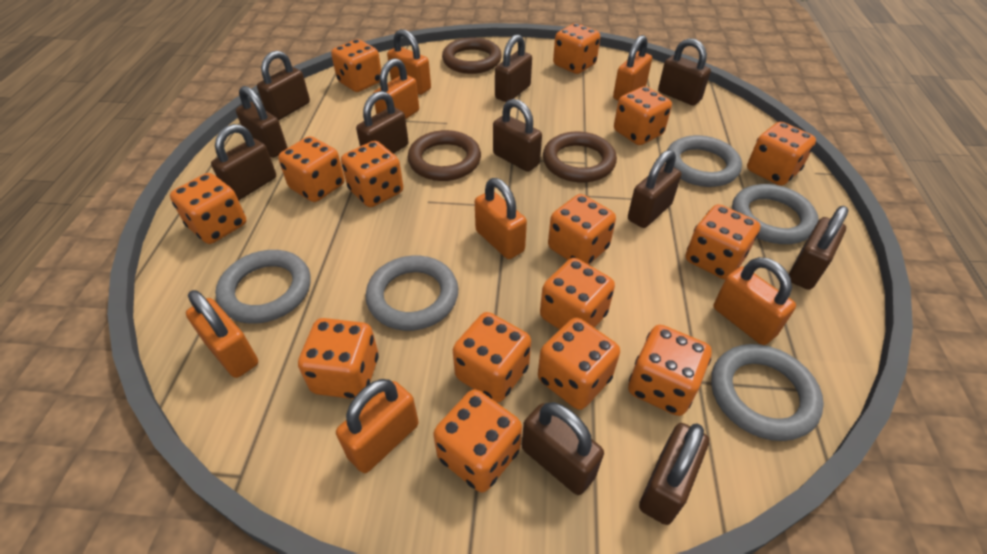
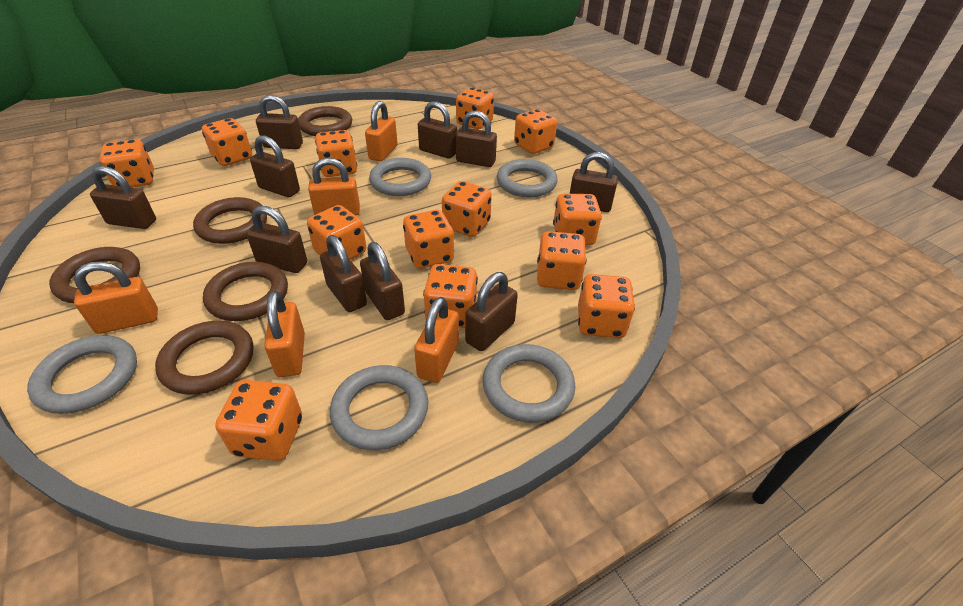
brown padlock: 11 -> 10
brown ring: 3 -> 5
orange dice: 15 -> 13
orange padlock: 7 -> 5

